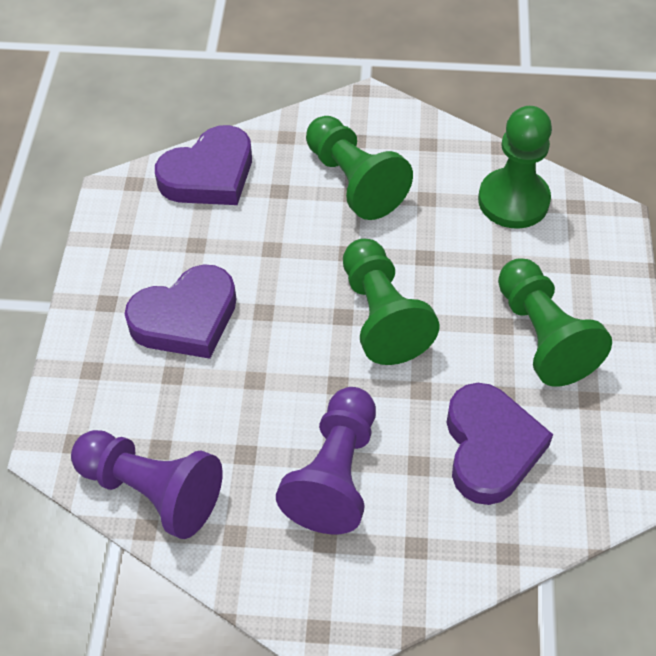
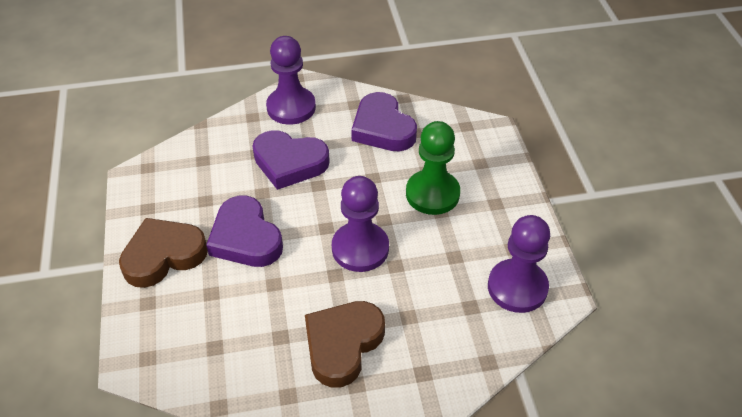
brown heart: 0 -> 2
green pawn: 4 -> 1
purple pawn: 2 -> 3

